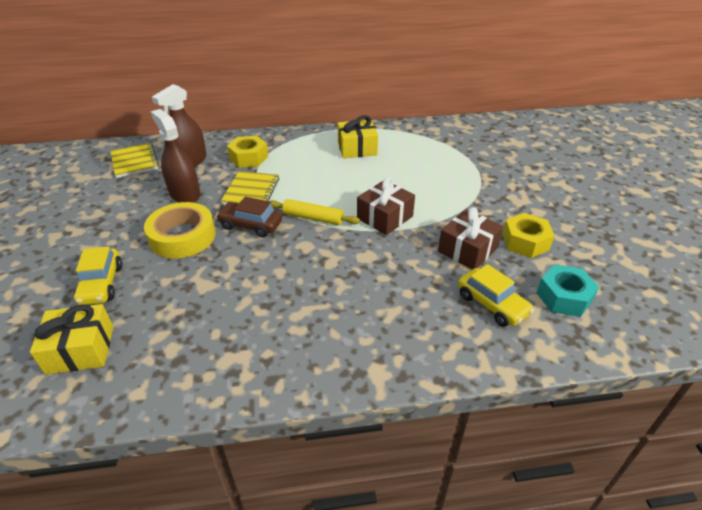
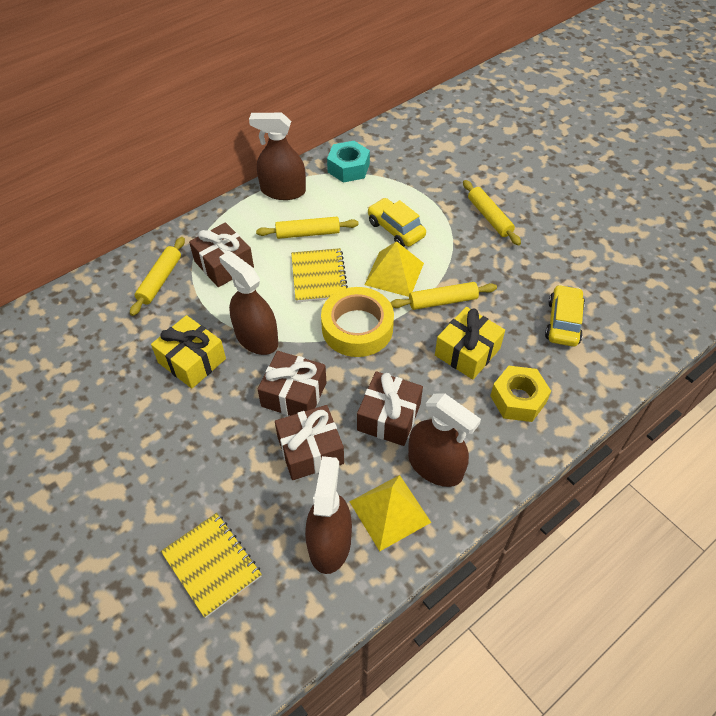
brown car: 1 -> 0
brown gift: 2 -> 4
brown spray bottle: 2 -> 4
yellow nut: 2 -> 1
yellow pyramid: 0 -> 2
yellow rolling pin: 1 -> 4

